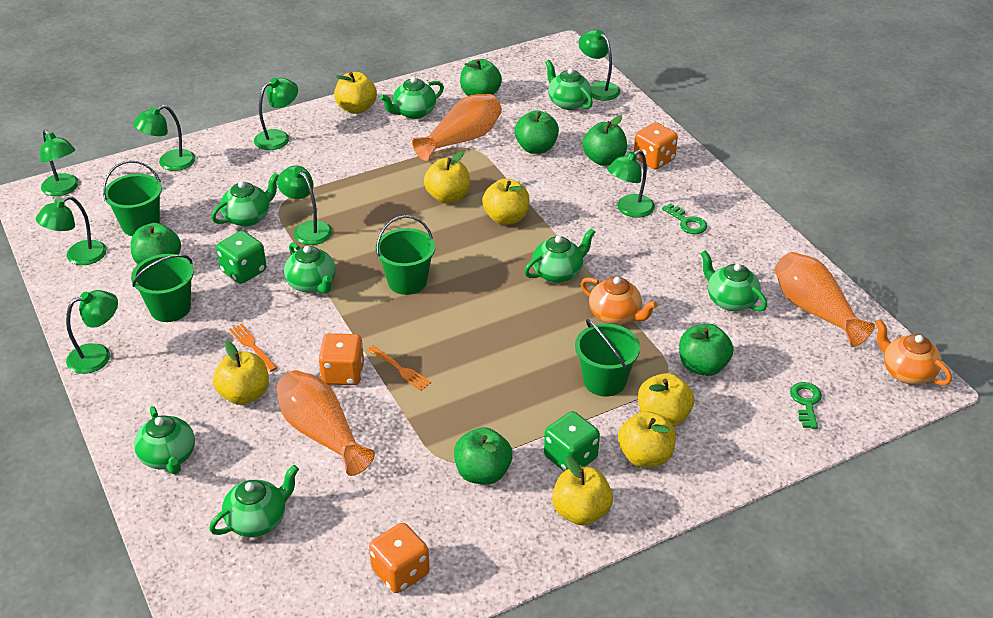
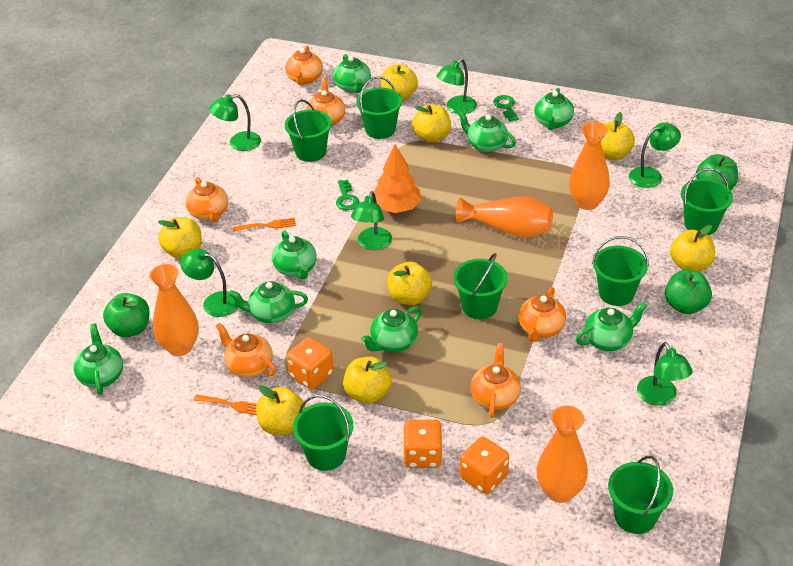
green apple: 6 -> 3
green bucket: 4 -> 7
green dice: 2 -> 0
green lamp: 8 -> 6
orange teapot: 2 -> 6
orange tree: 0 -> 1
orange vase: 3 -> 4
yellow apple: 7 -> 8

